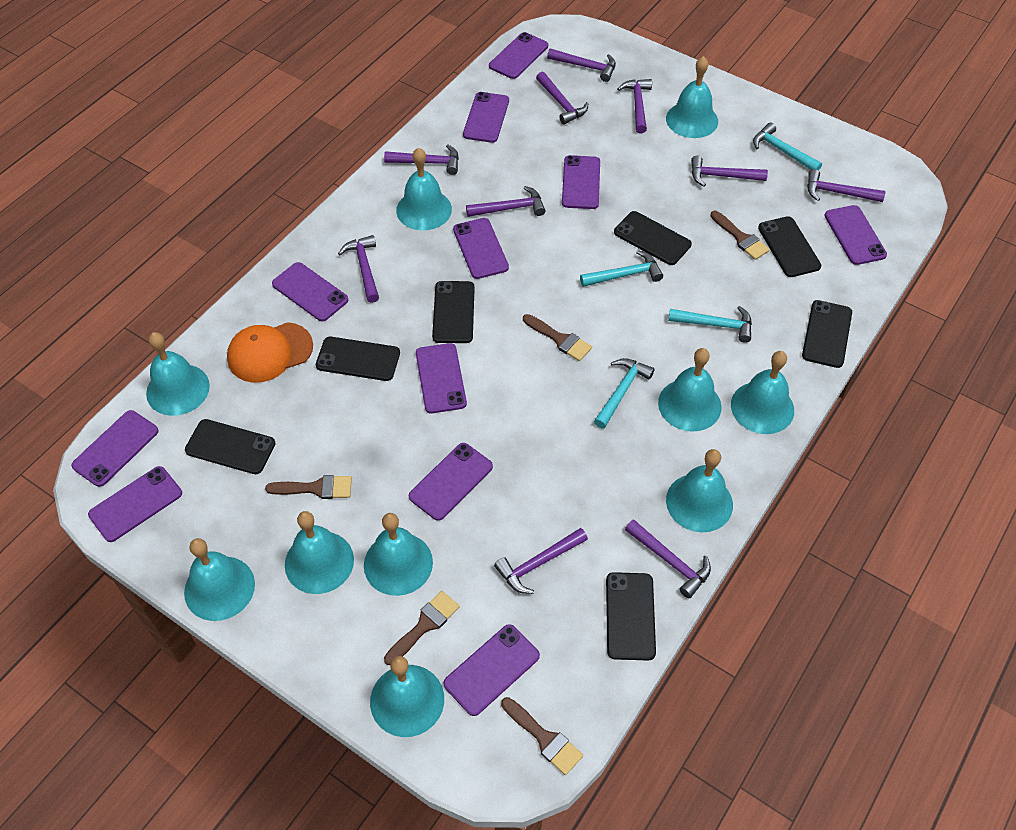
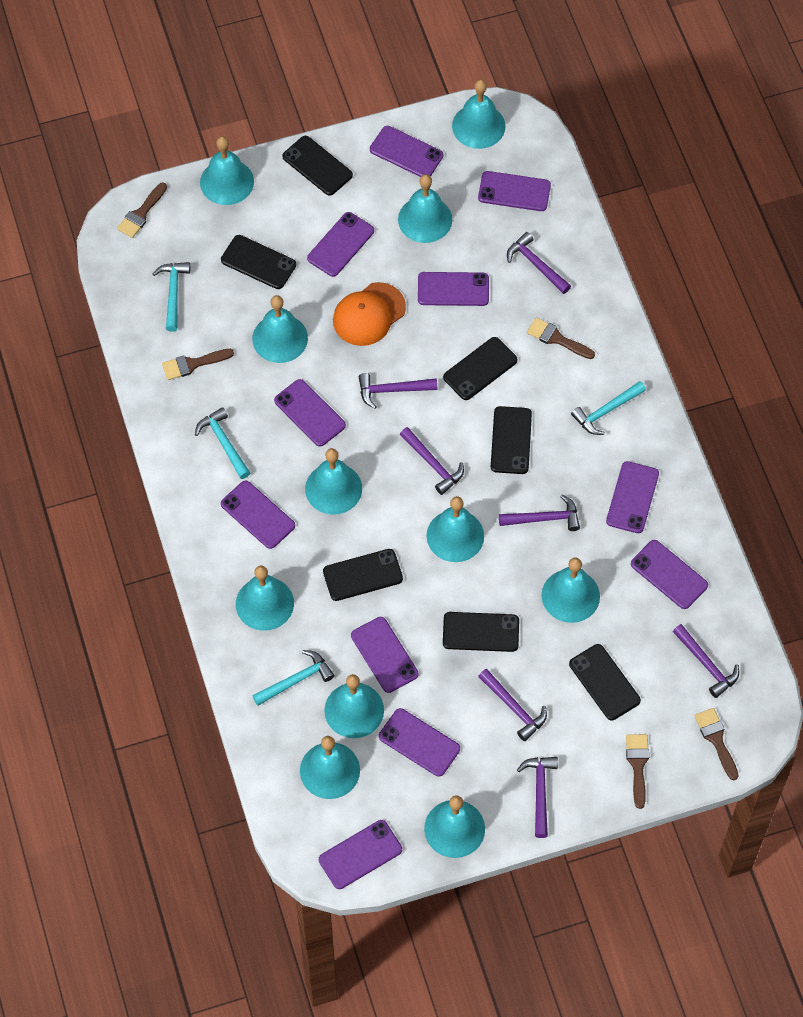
purple hammer: 10 -> 7
turquoise bell: 10 -> 11

